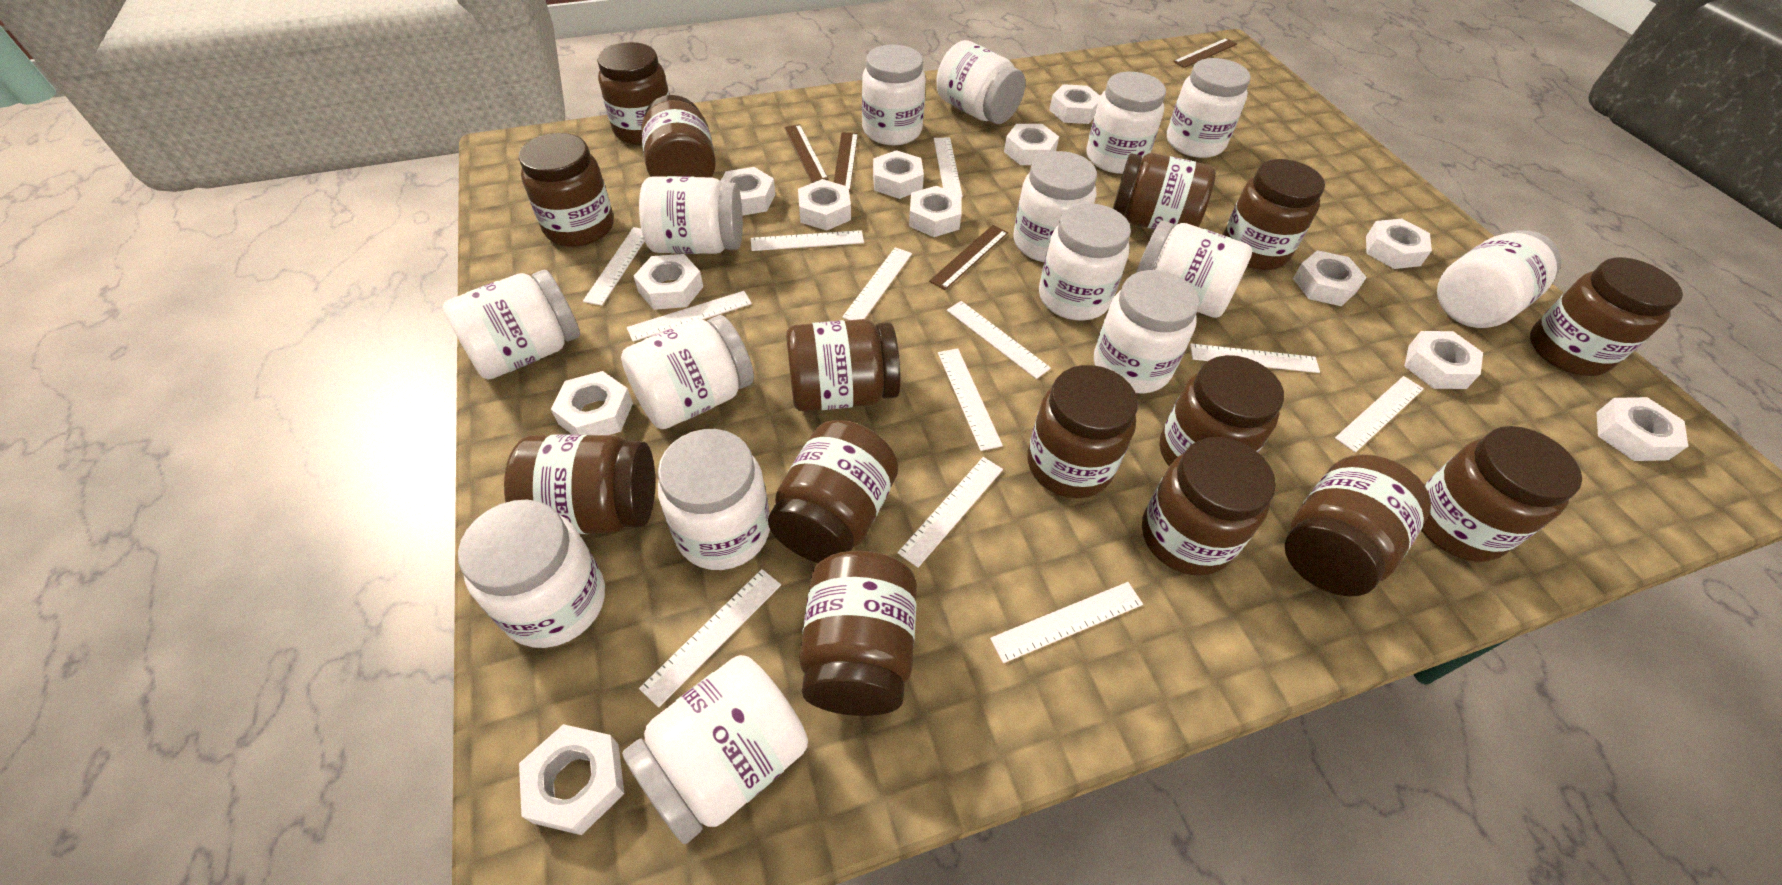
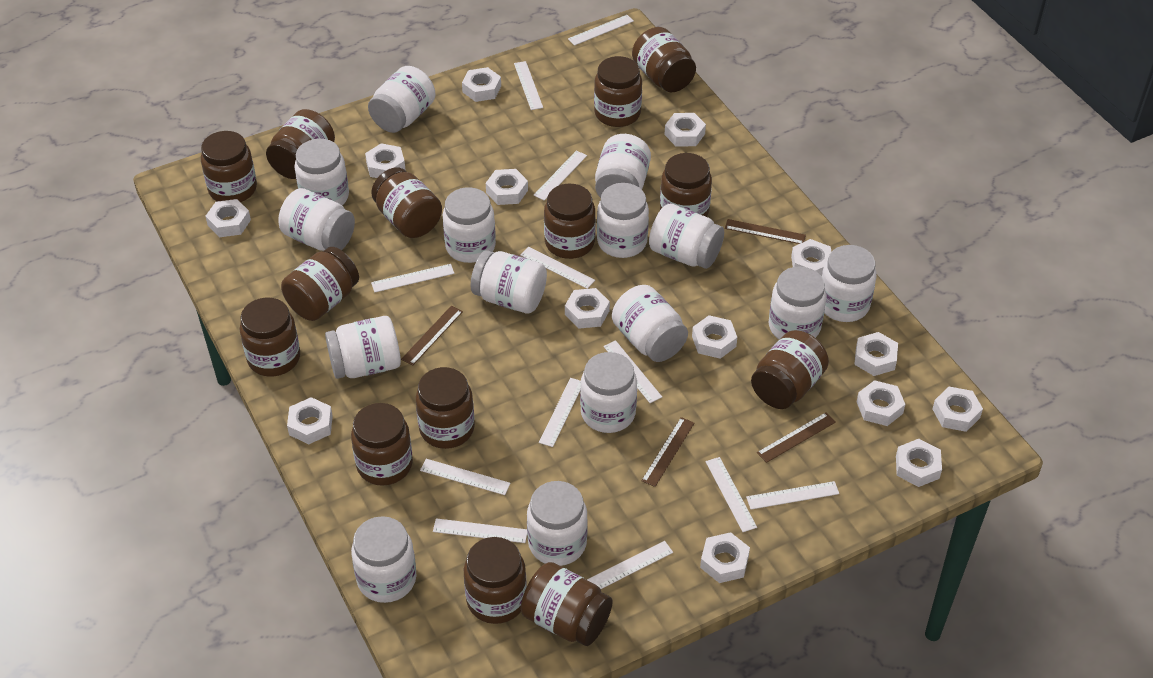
brown jar: 15 -> 14
white nut: 13 -> 14

